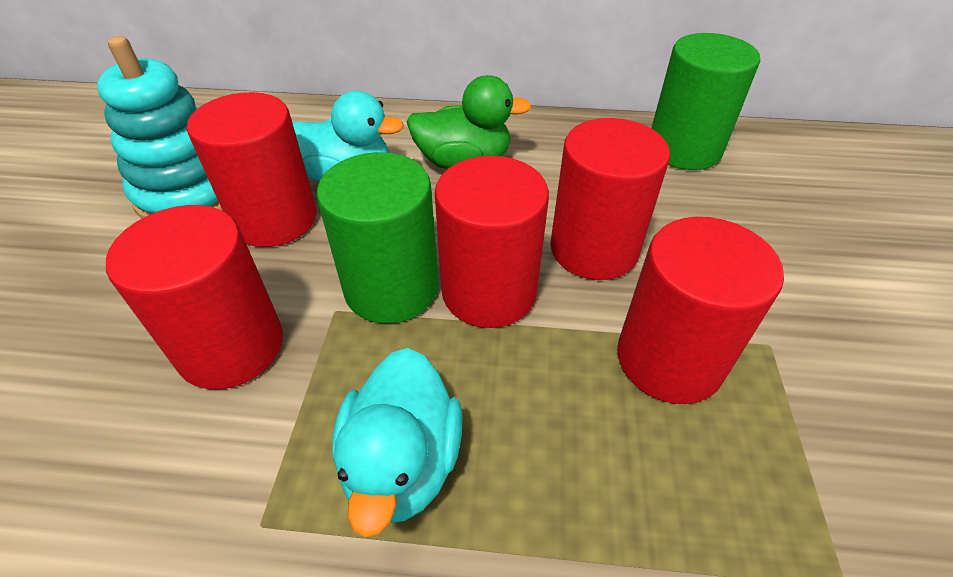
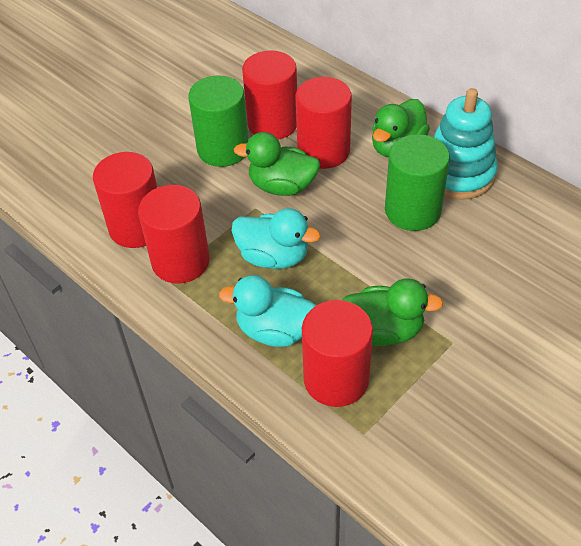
green duck: 1 -> 3

